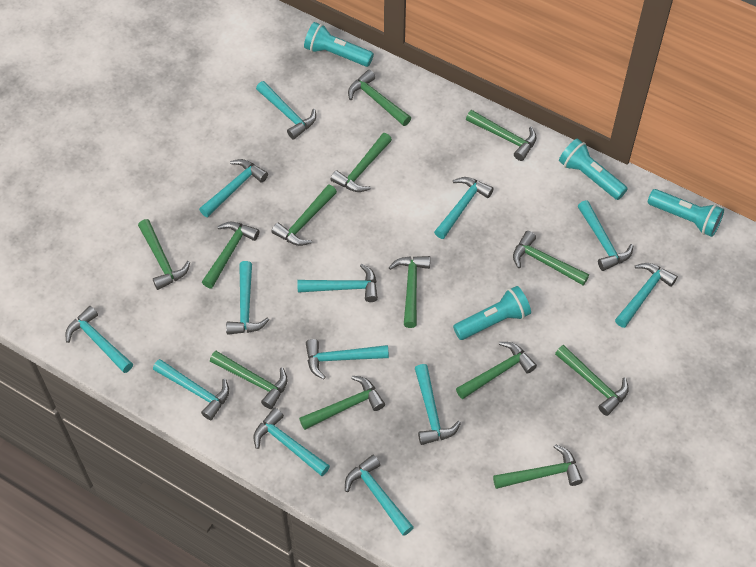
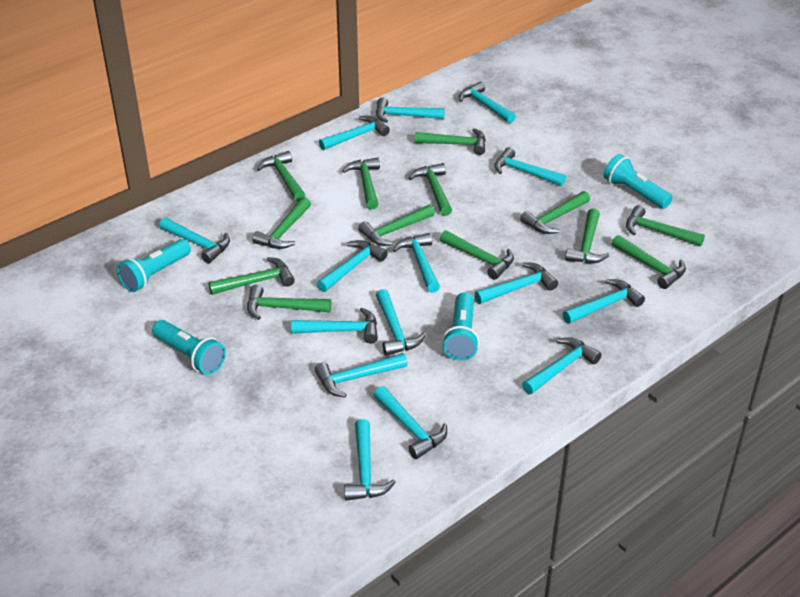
turquoise hammer: 13 -> 15

